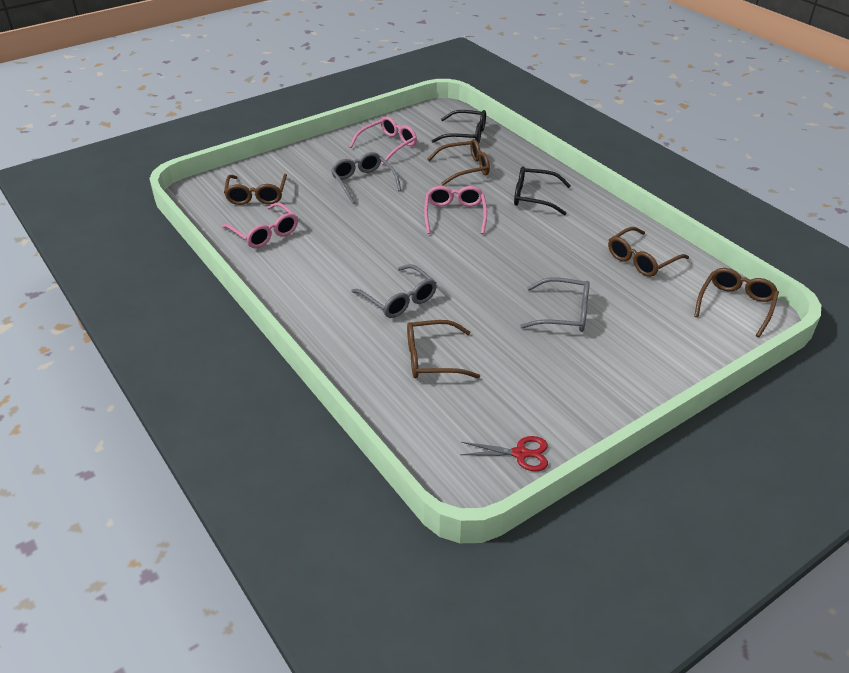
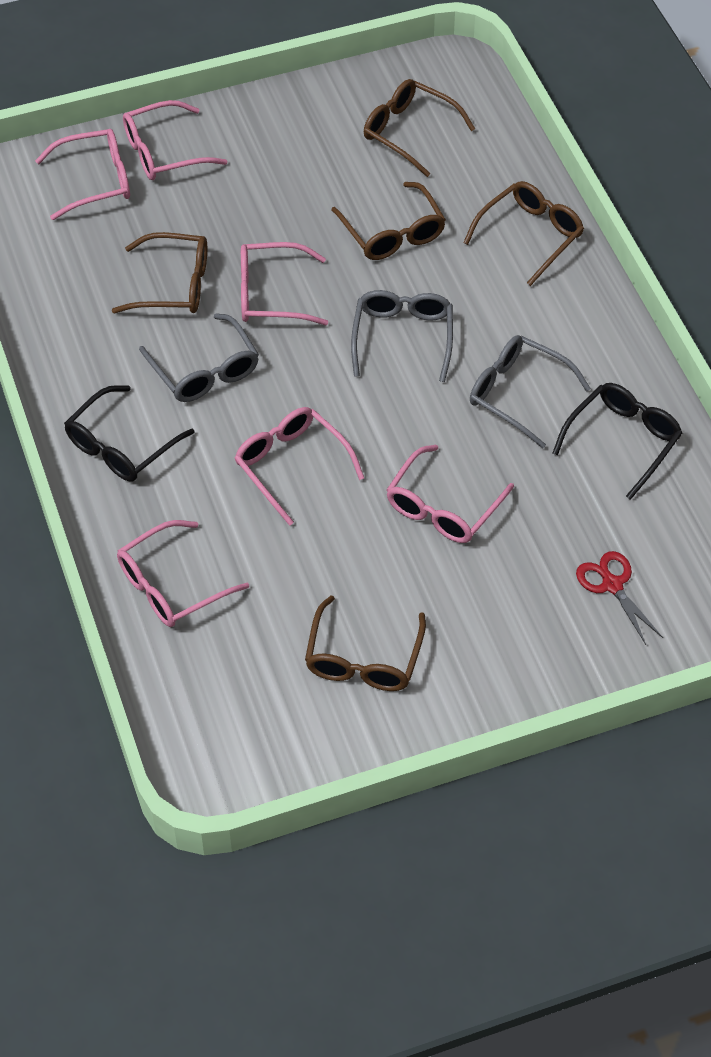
pink glasses: 3 -> 6

